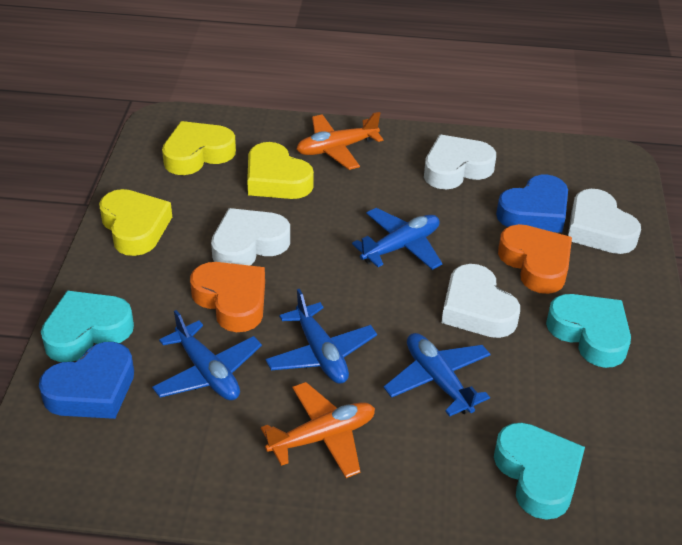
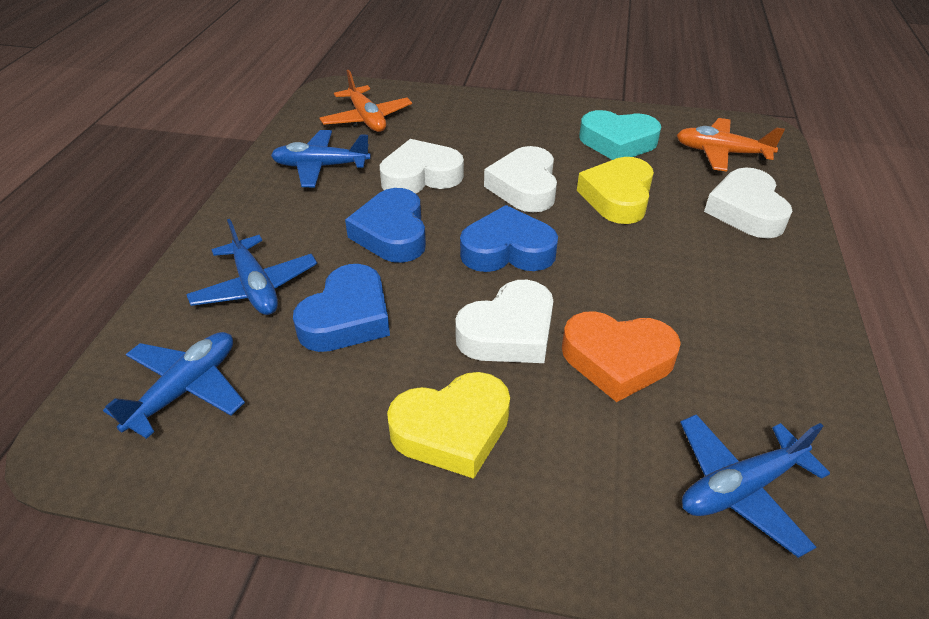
blue heart: 2 -> 3
orange heart: 2 -> 1
turquoise heart: 3 -> 1
yellow heart: 3 -> 2

